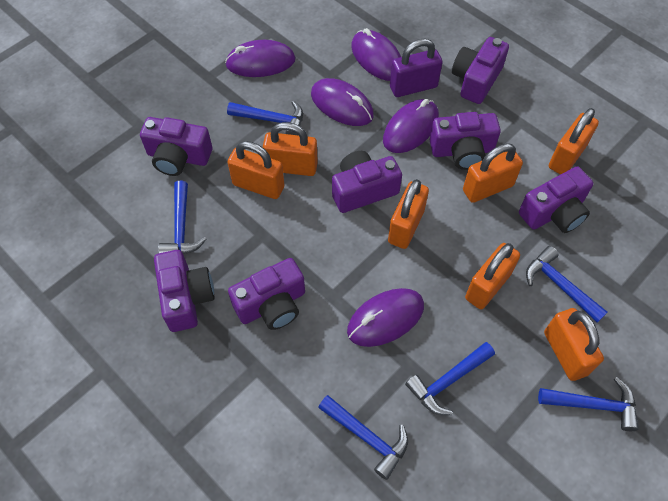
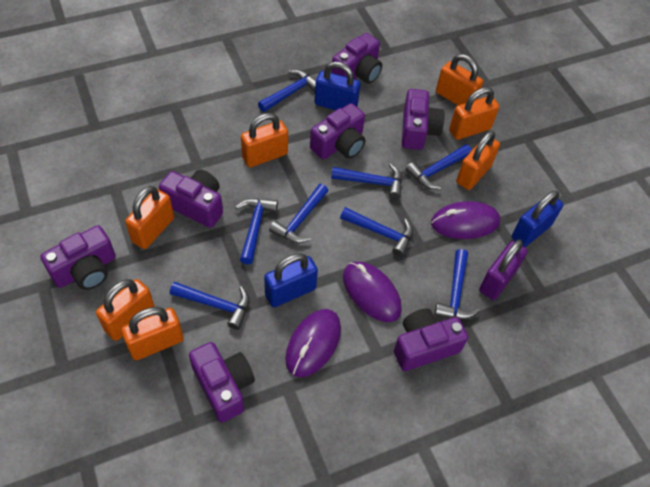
blue hammer: 6 -> 8
blue padlock: 0 -> 3
purple mouse: 5 -> 3

